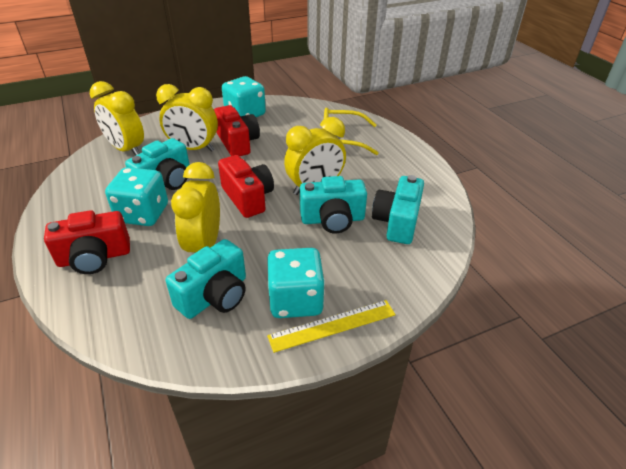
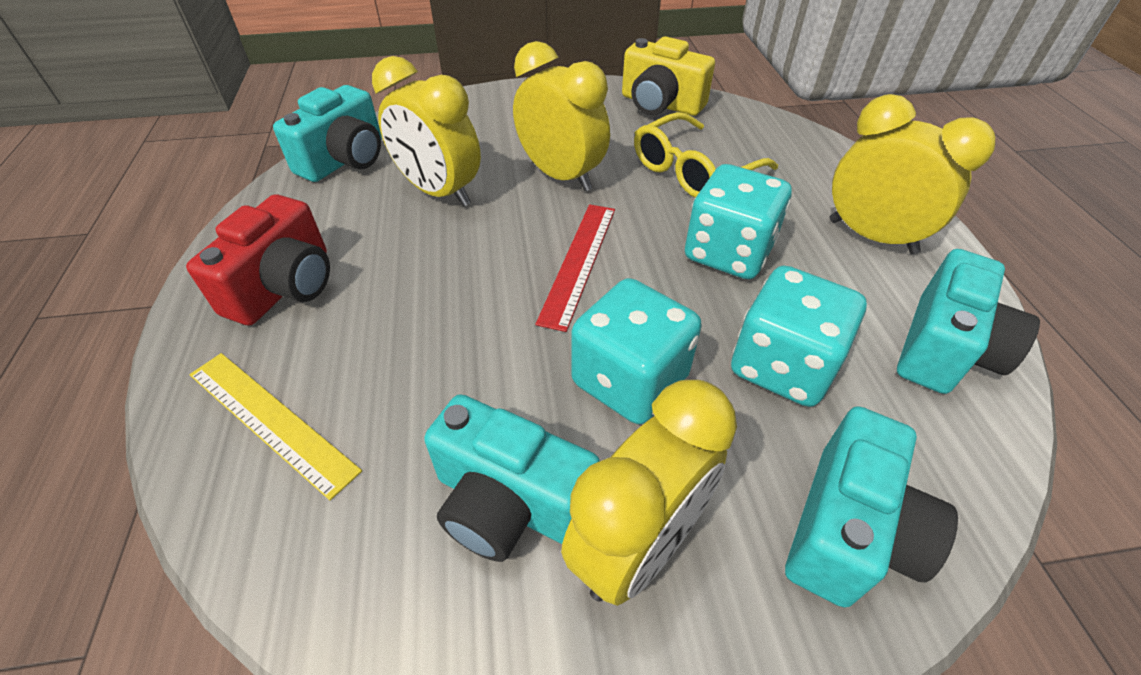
red camera: 3 -> 1
red ruler: 0 -> 1
yellow camera: 0 -> 1

